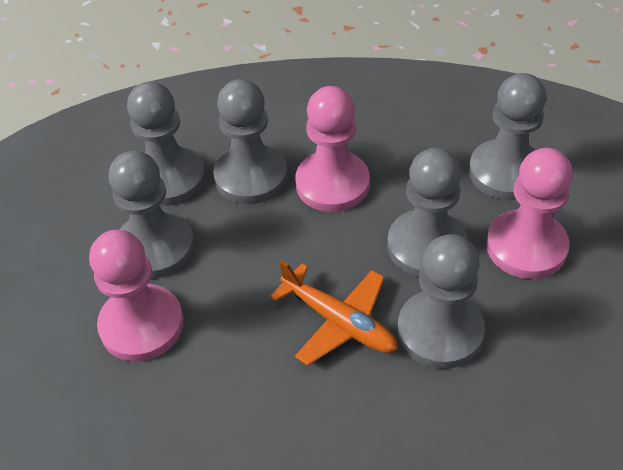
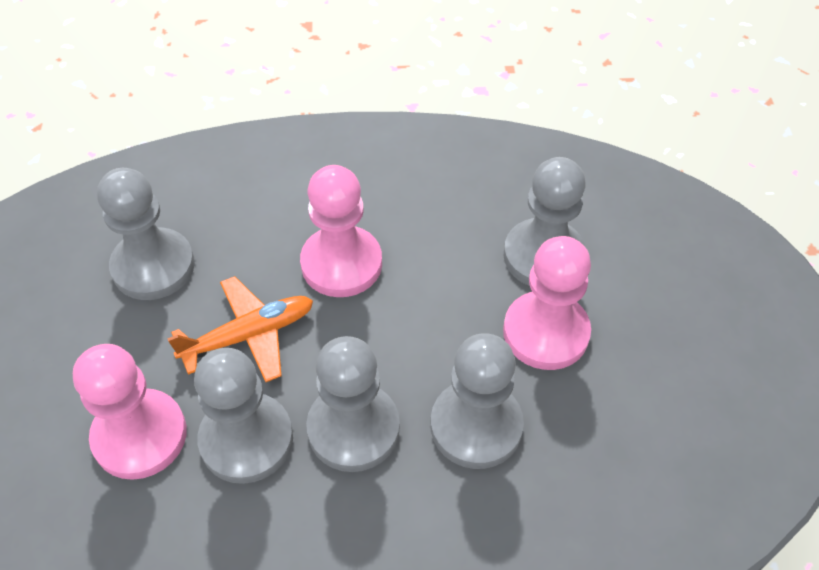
grey pawn: 6 -> 5

